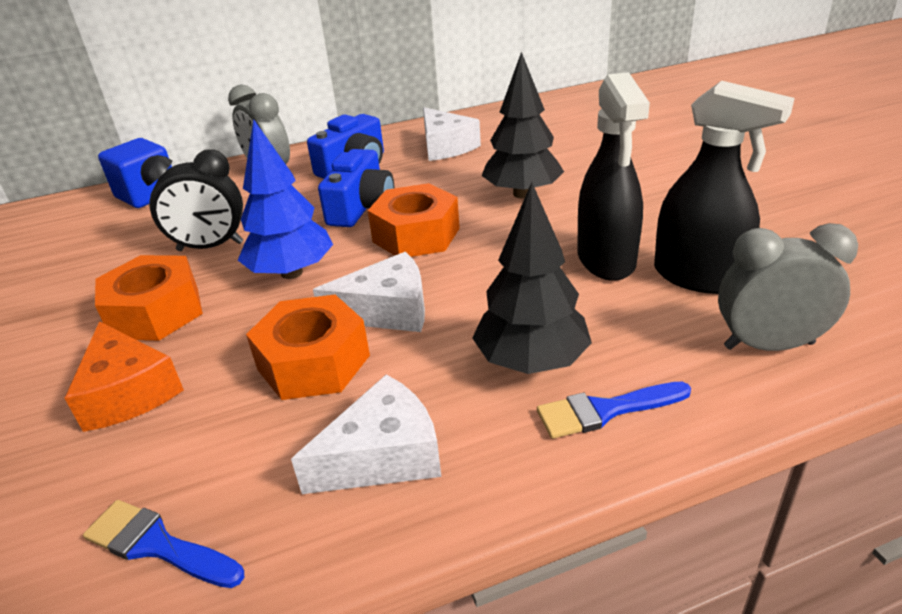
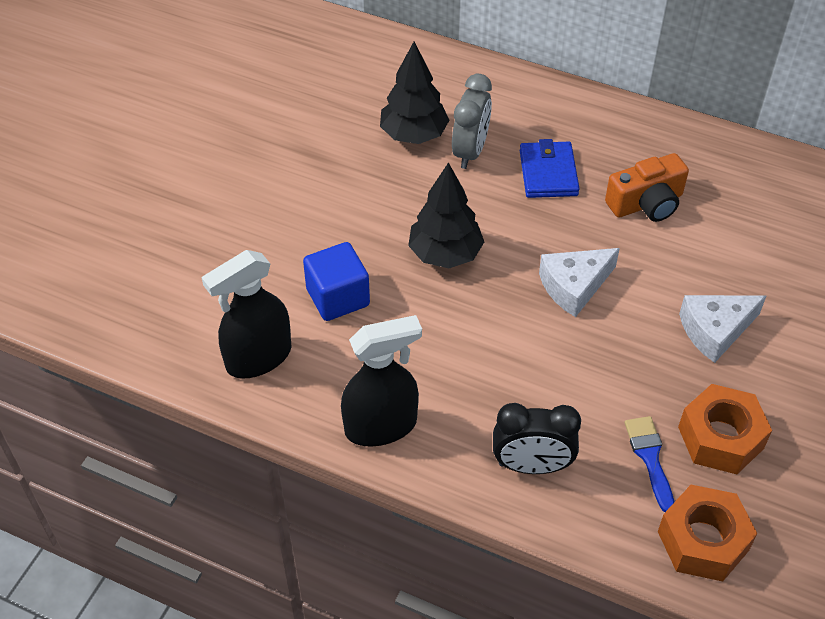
blue brush: 2 -> 1
blue camera: 2 -> 0
blue tree: 1 -> 0
blue wallet: 0 -> 1
grey clock: 2 -> 1
orange camera: 0 -> 1
orange cheese: 1 -> 0
orange nut: 3 -> 2
white cheese: 3 -> 2

